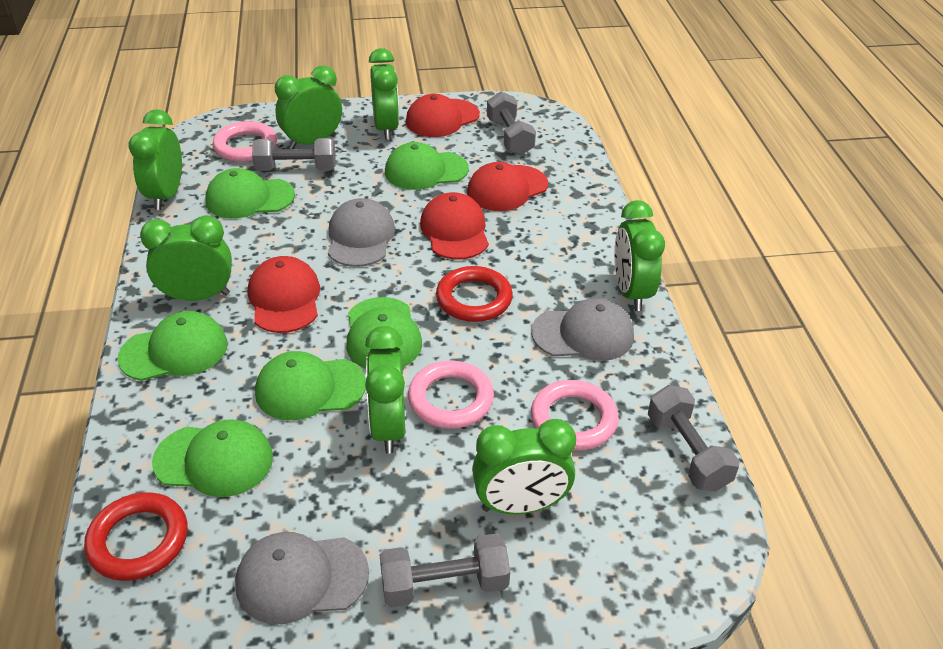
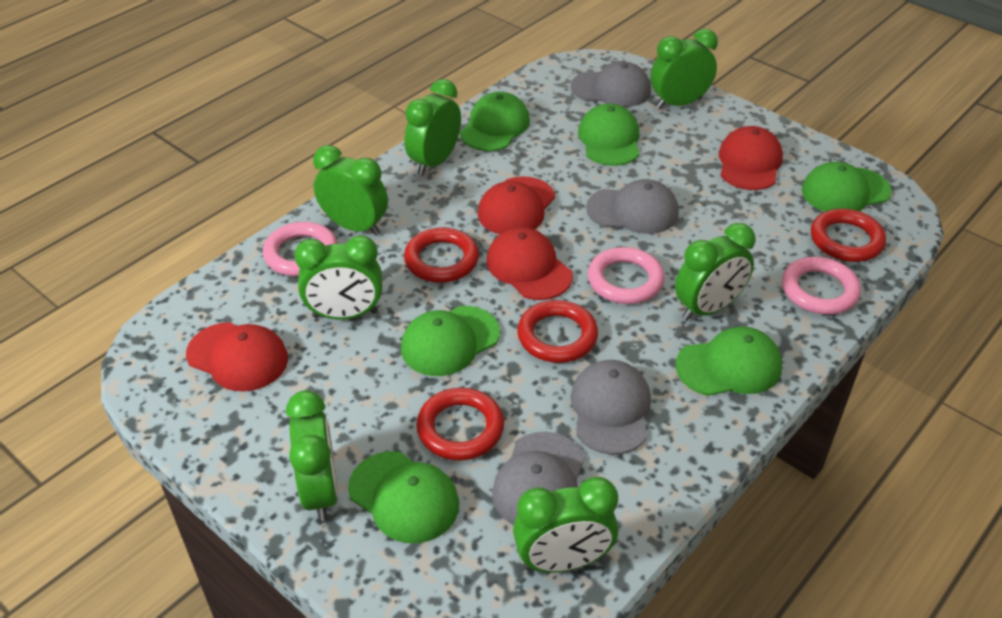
grey cap: 3 -> 4
grey dumbbell: 4 -> 0
red ring: 2 -> 4

